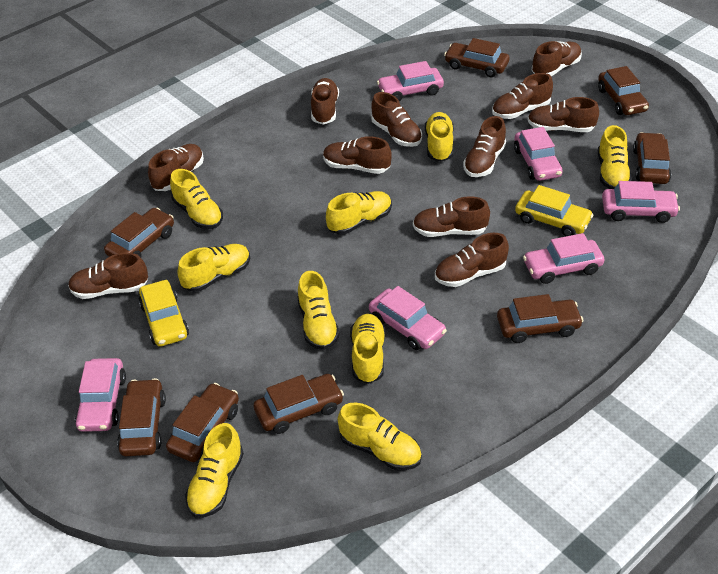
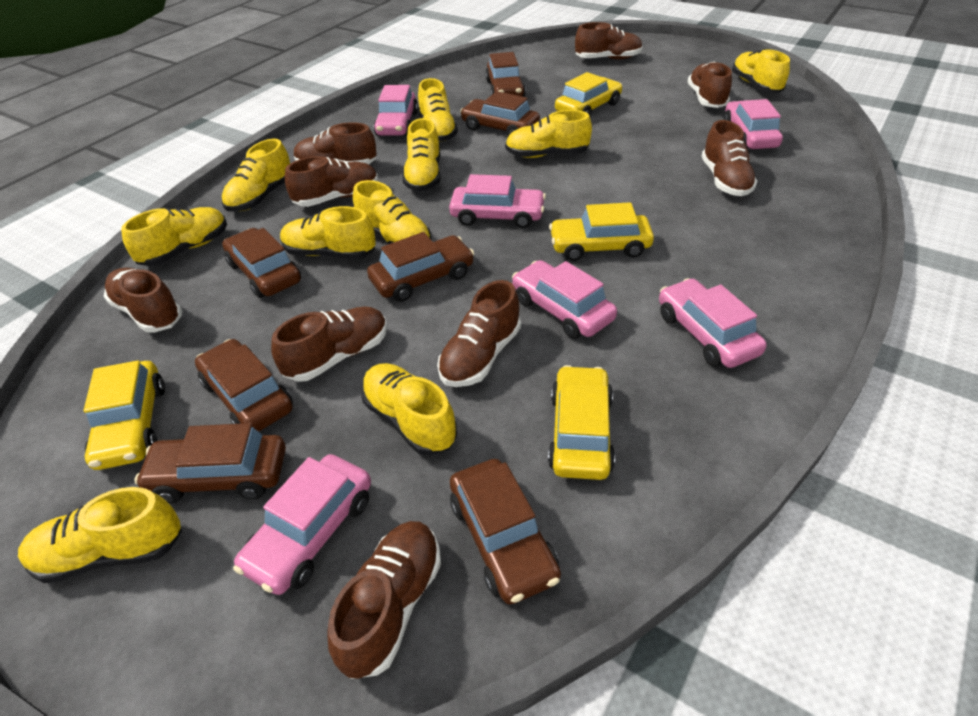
brown car: 8 -> 7
brown shoe: 11 -> 9
yellow car: 2 -> 4
yellow shoe: 9 -> 10

